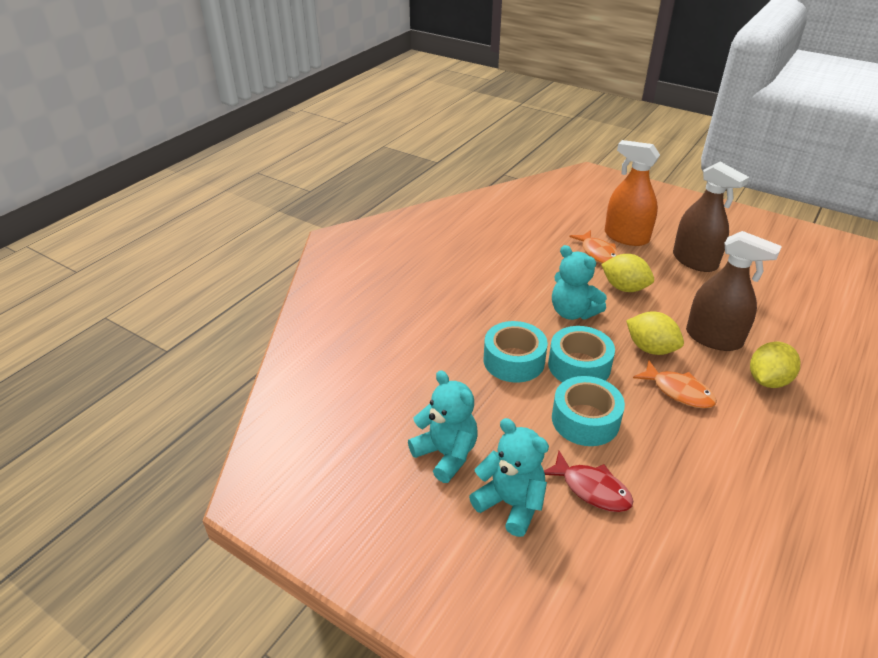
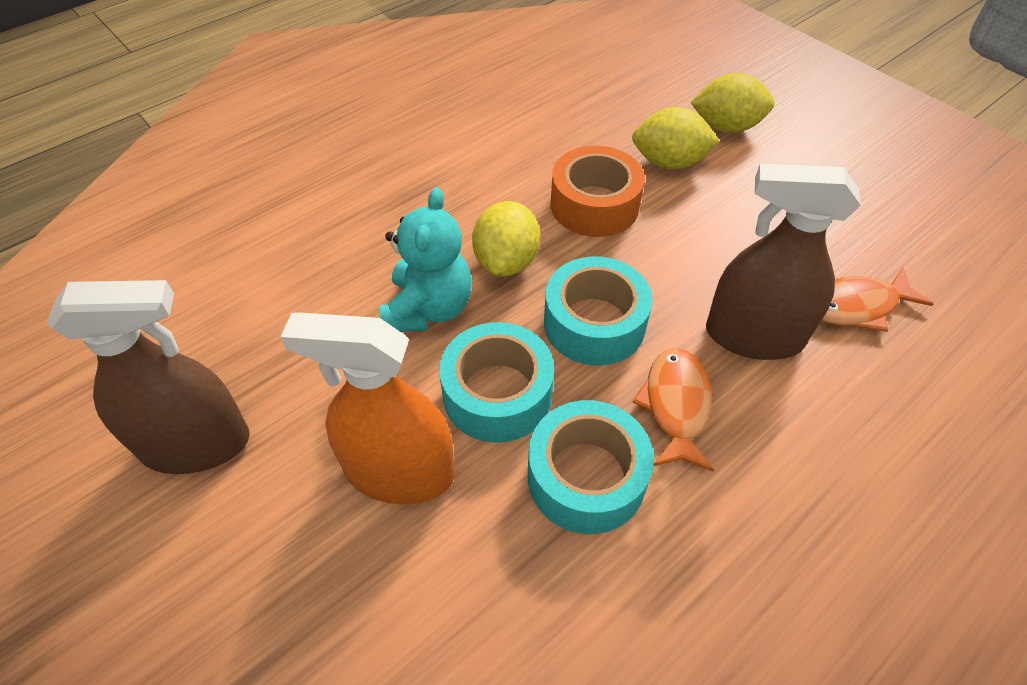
orange tape: 0 -> 1
red fish: 1 -> 0
turquoise teddy bear: 3 -> 1

